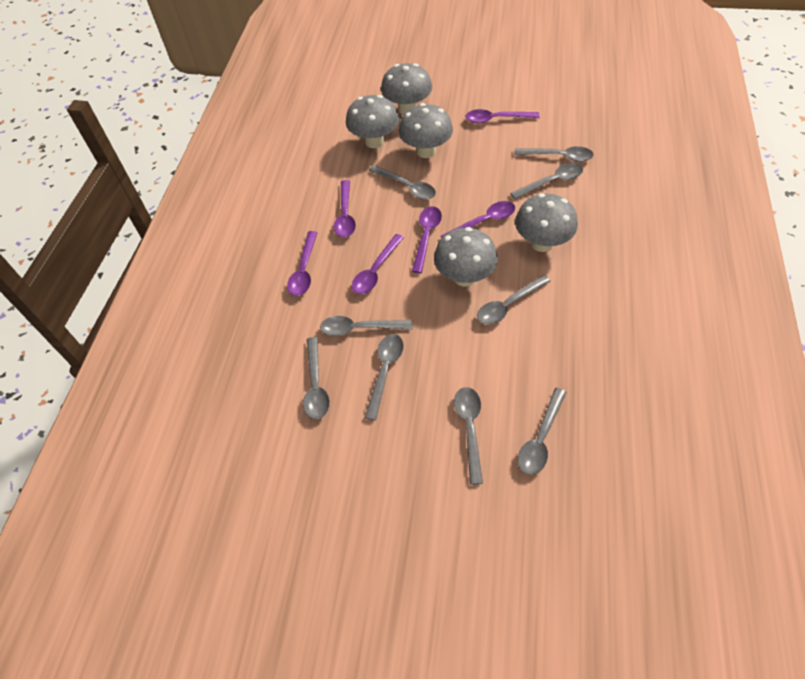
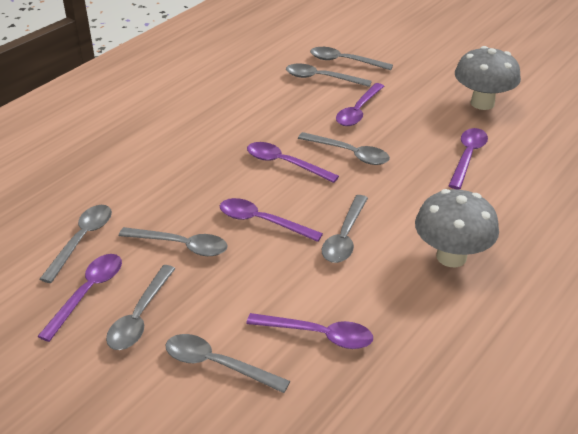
grey mushroom: 5 -> 2
grey spoon: 9 -> 8

